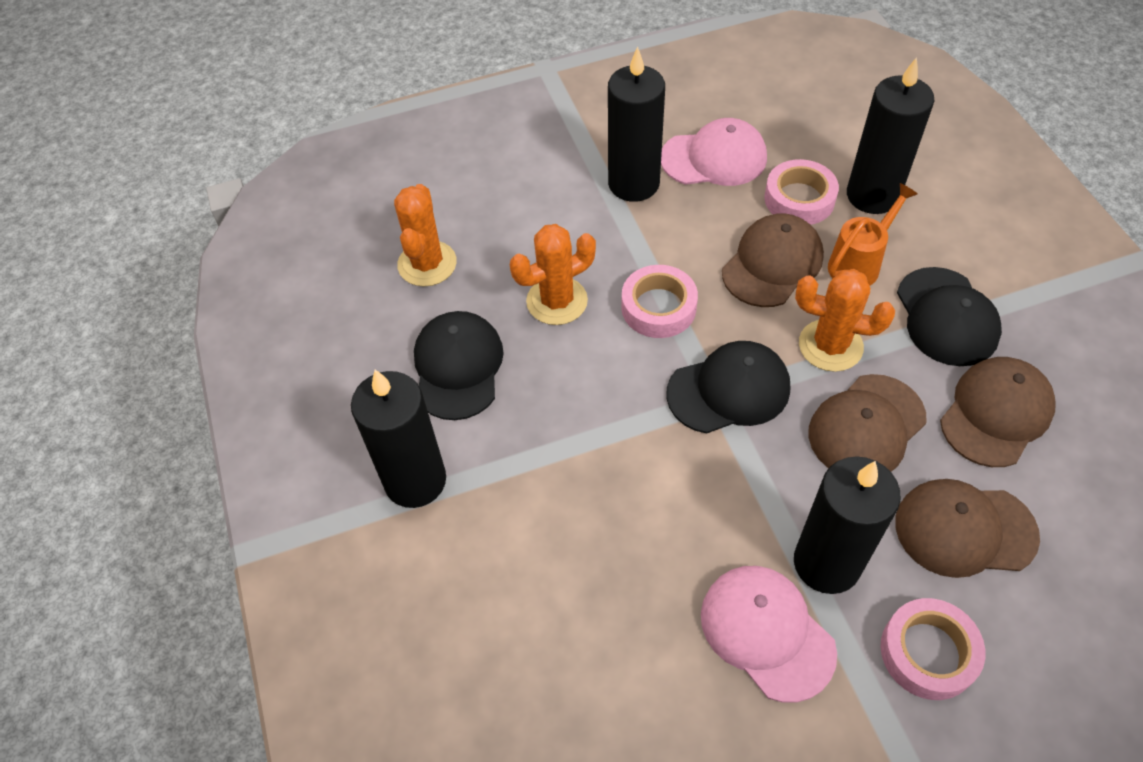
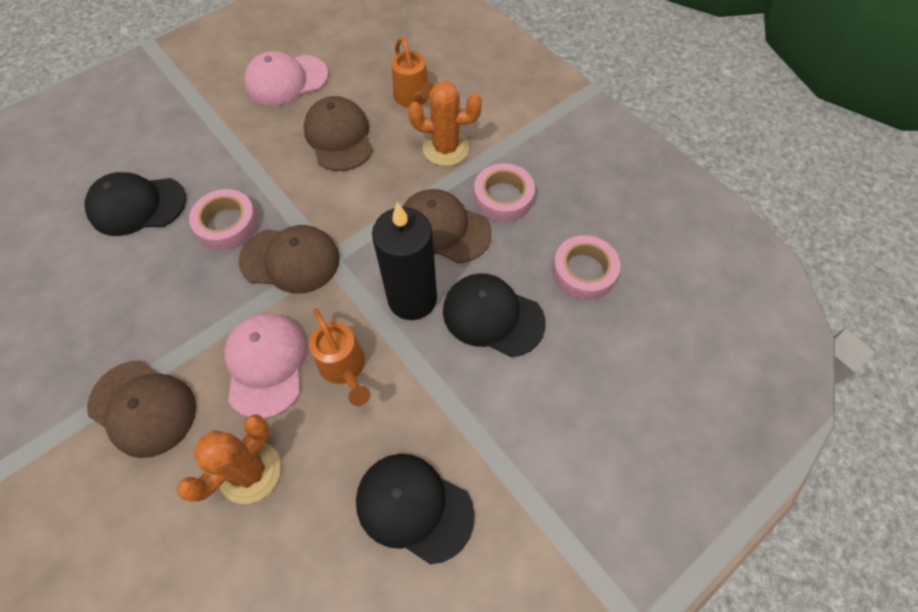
black candle: 4 -> 1
orange cactus: 3 -> 2
orange watering can: 1 -> 2

